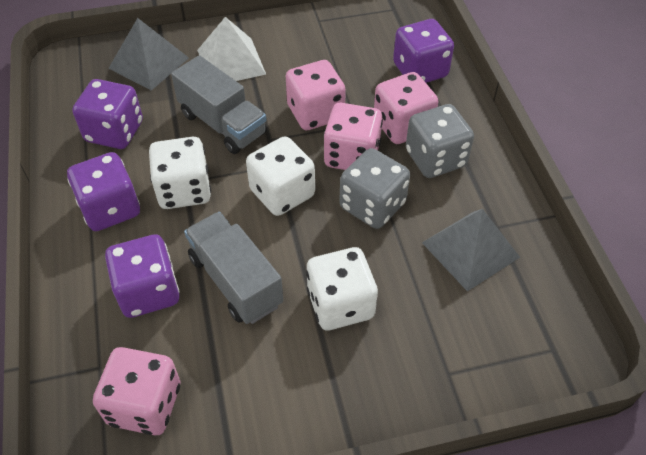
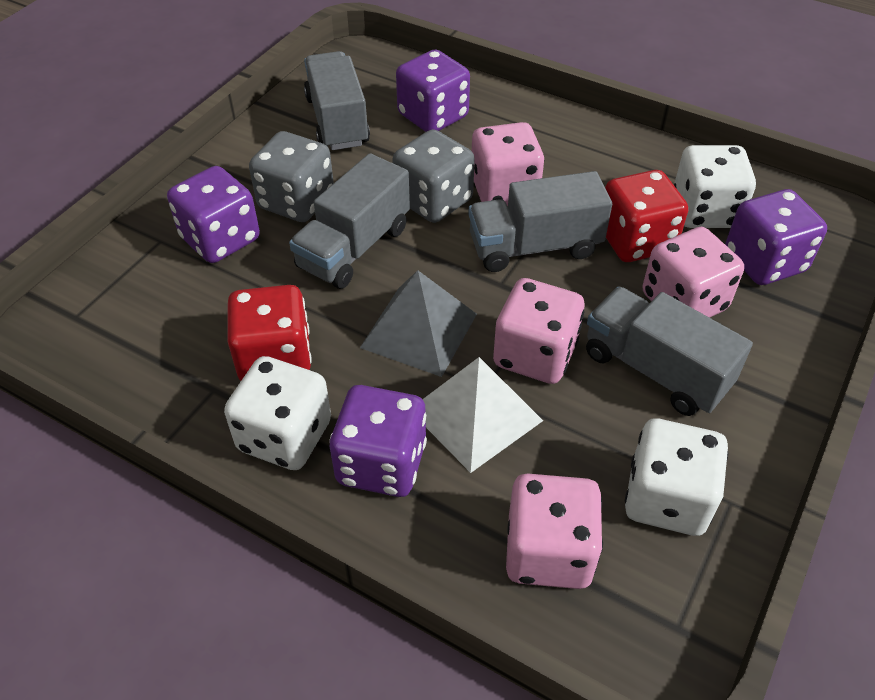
grey pyramid: 2 -> 1
grey truck: 2 -> 4
red dice: 0 -> 2

